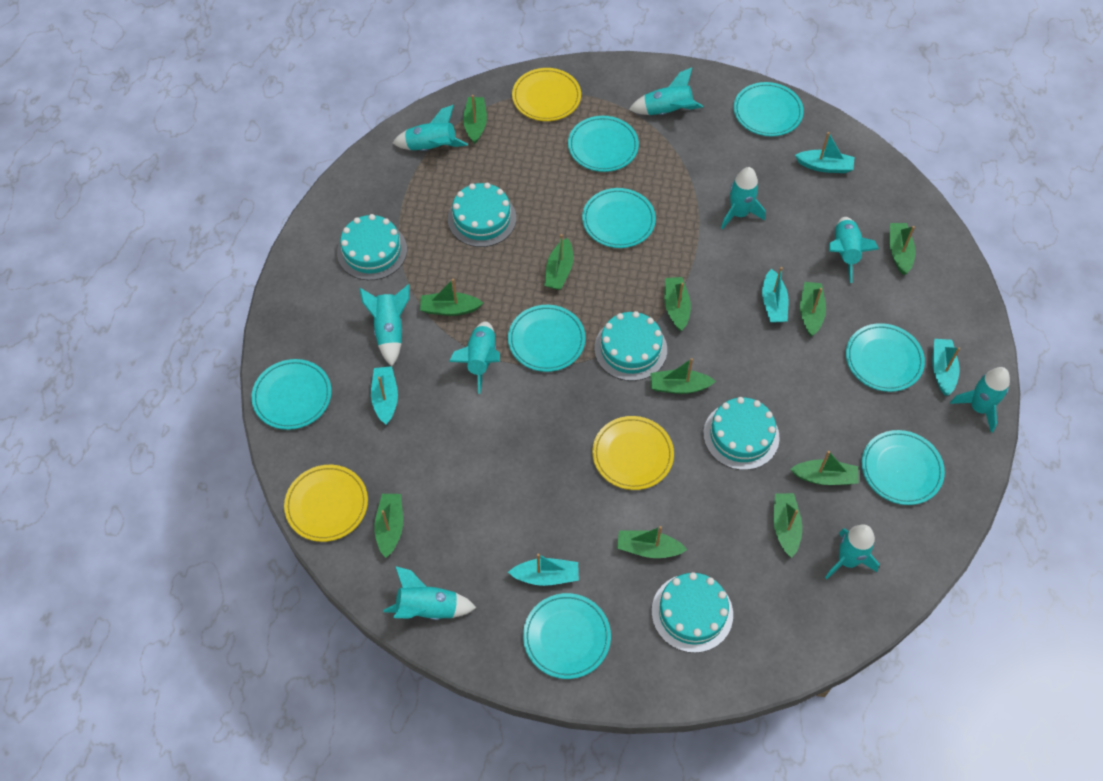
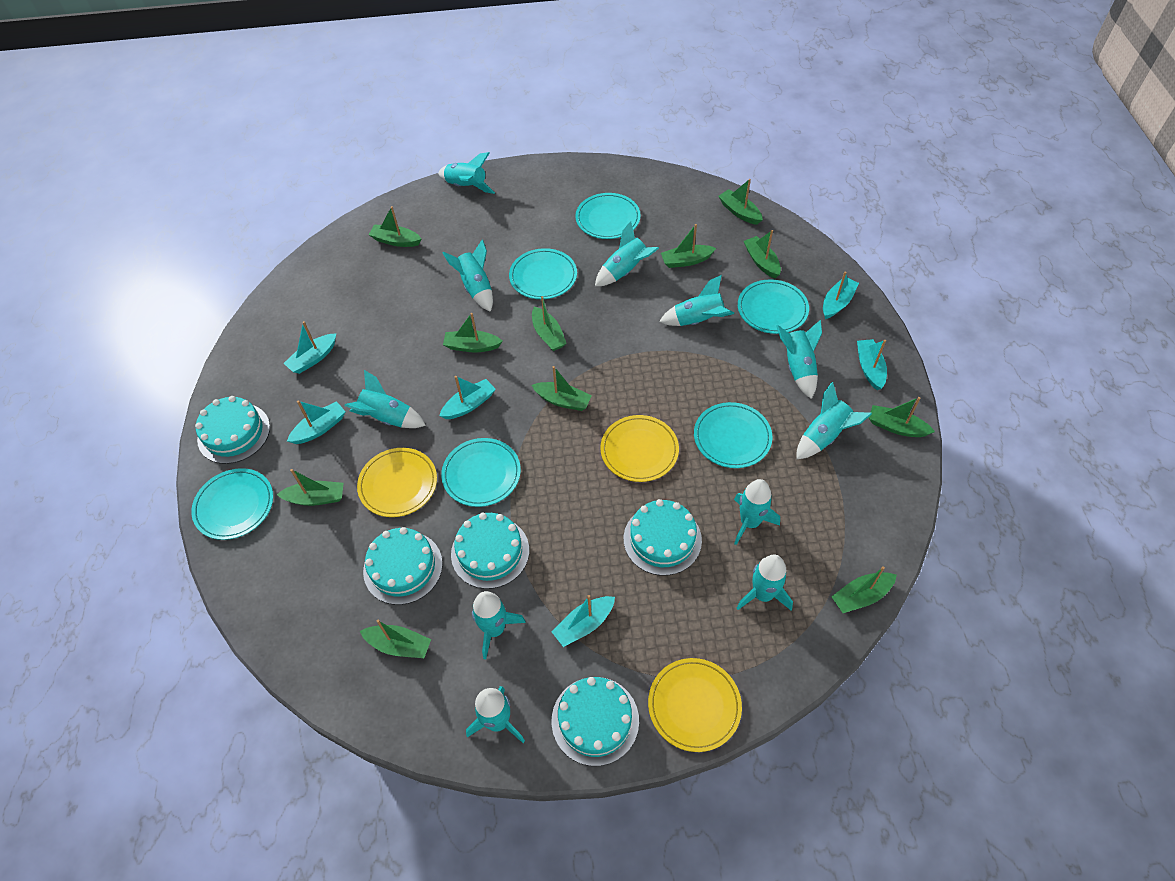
turquoise boat: 5 -> 6
turquoise plate: 8 -> 6
turquoise rocket: 9 -> 11

